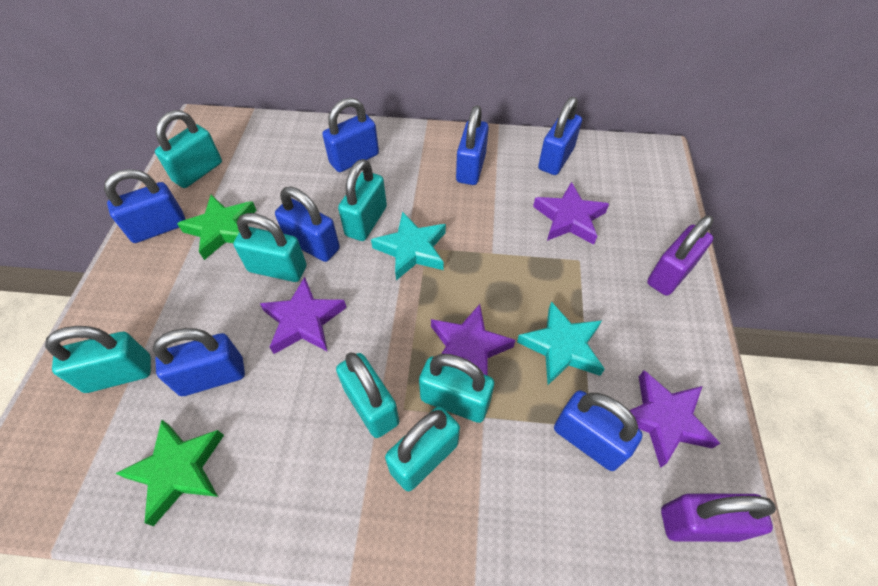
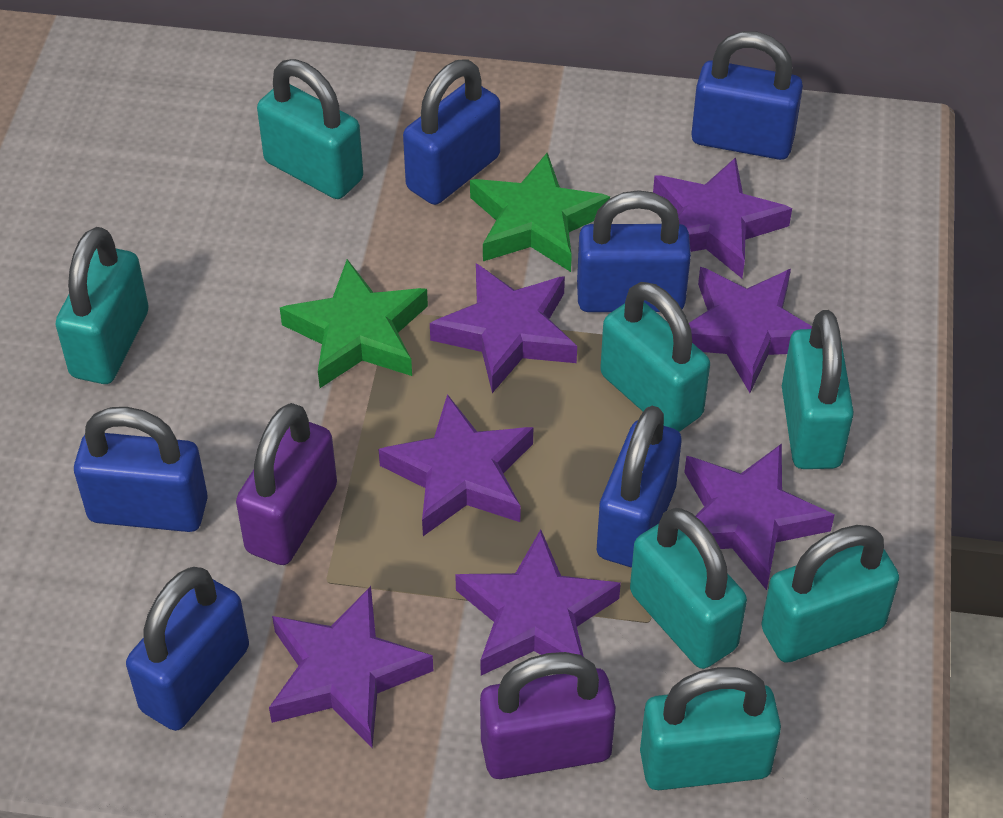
blue padlock: 7 -> 6
purple star: 4 -> 7
turquoise star: 2 -> 0

